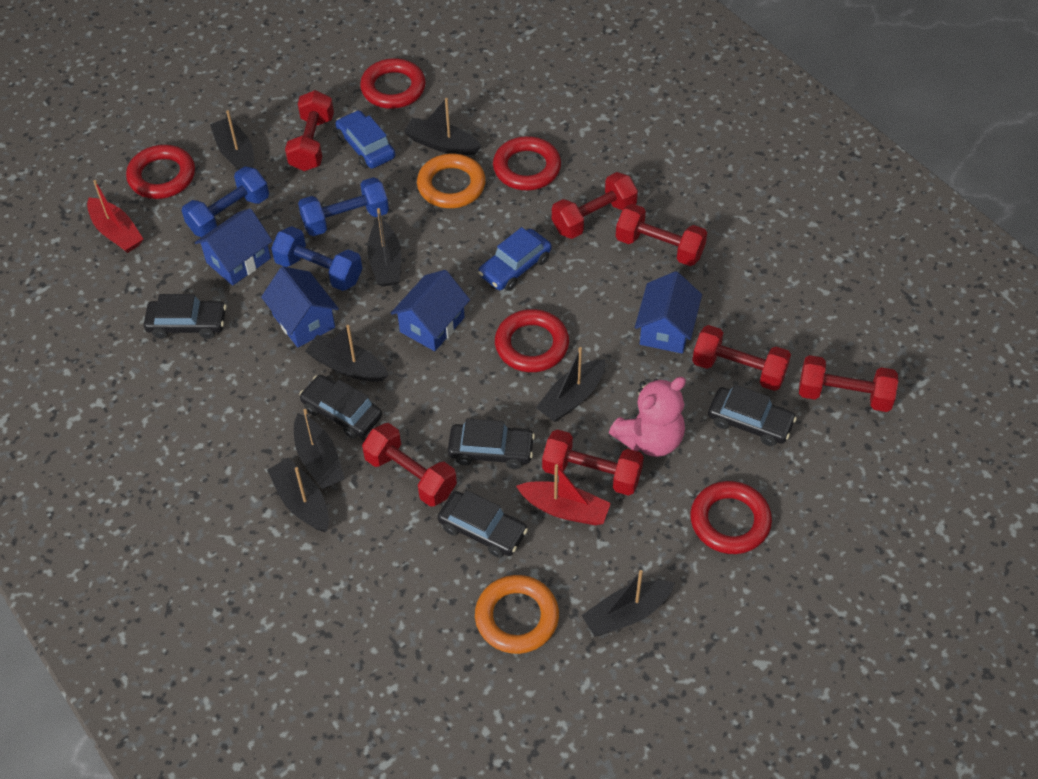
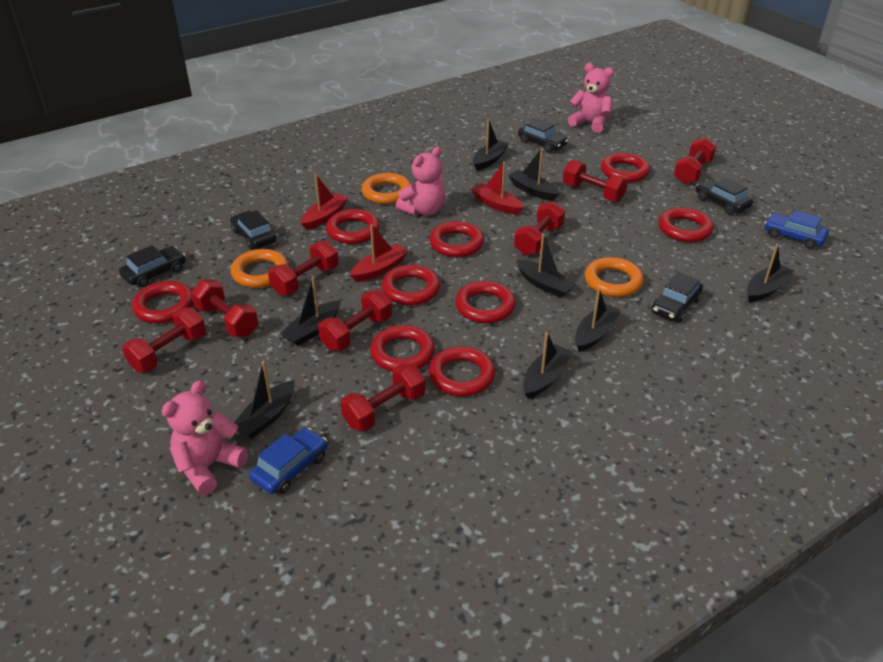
blue dumbbell: 3 -> 0
blue house: 4 -> 0
orange ring: 2 -> 3
pink teddy bear: 1 -> 3
red boat: 2 -> 3
red dumbbell: 7 -> 8
red ring: 5 -> 9

